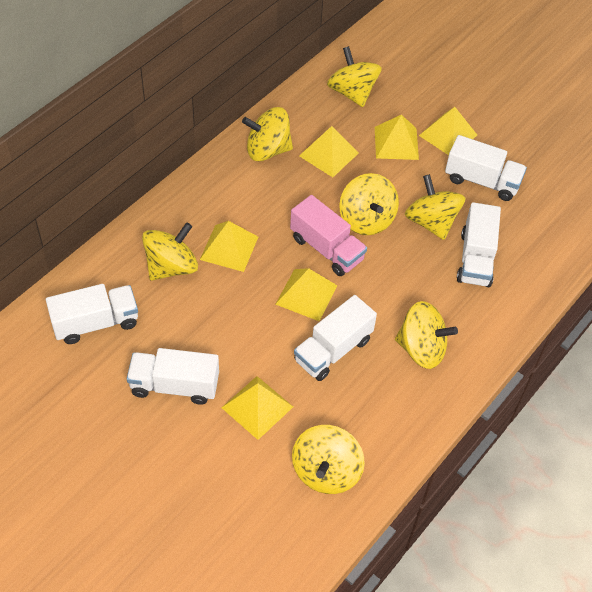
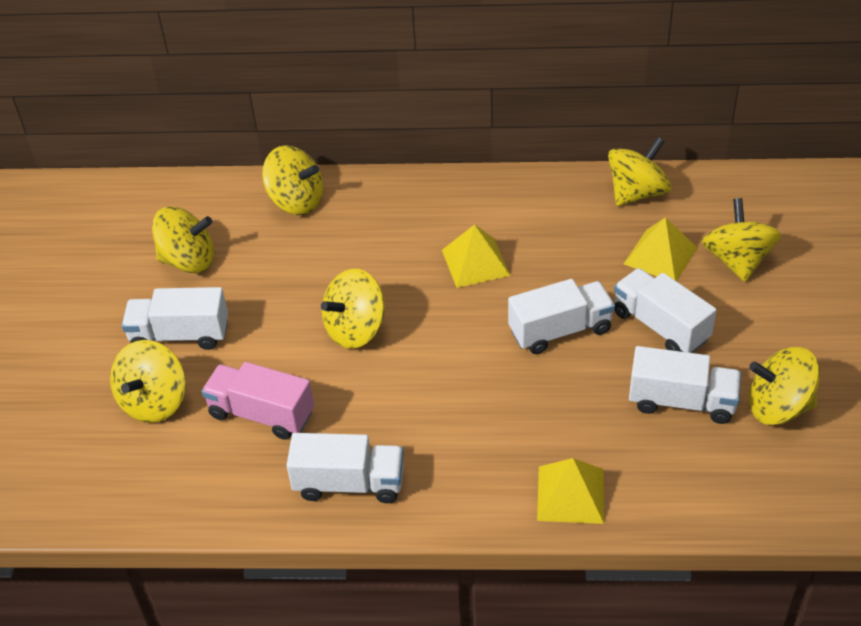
yellow pyramid: 6 -> 3

